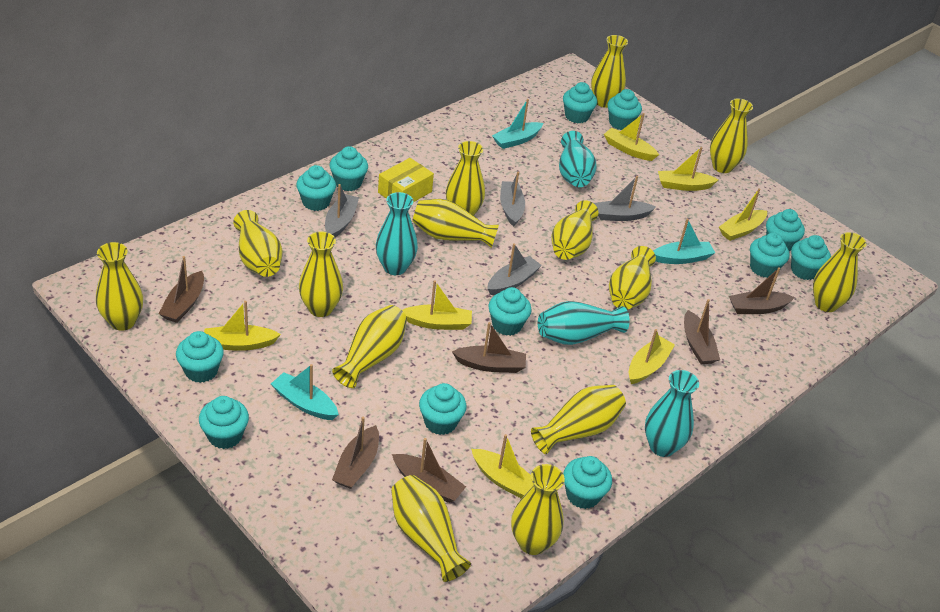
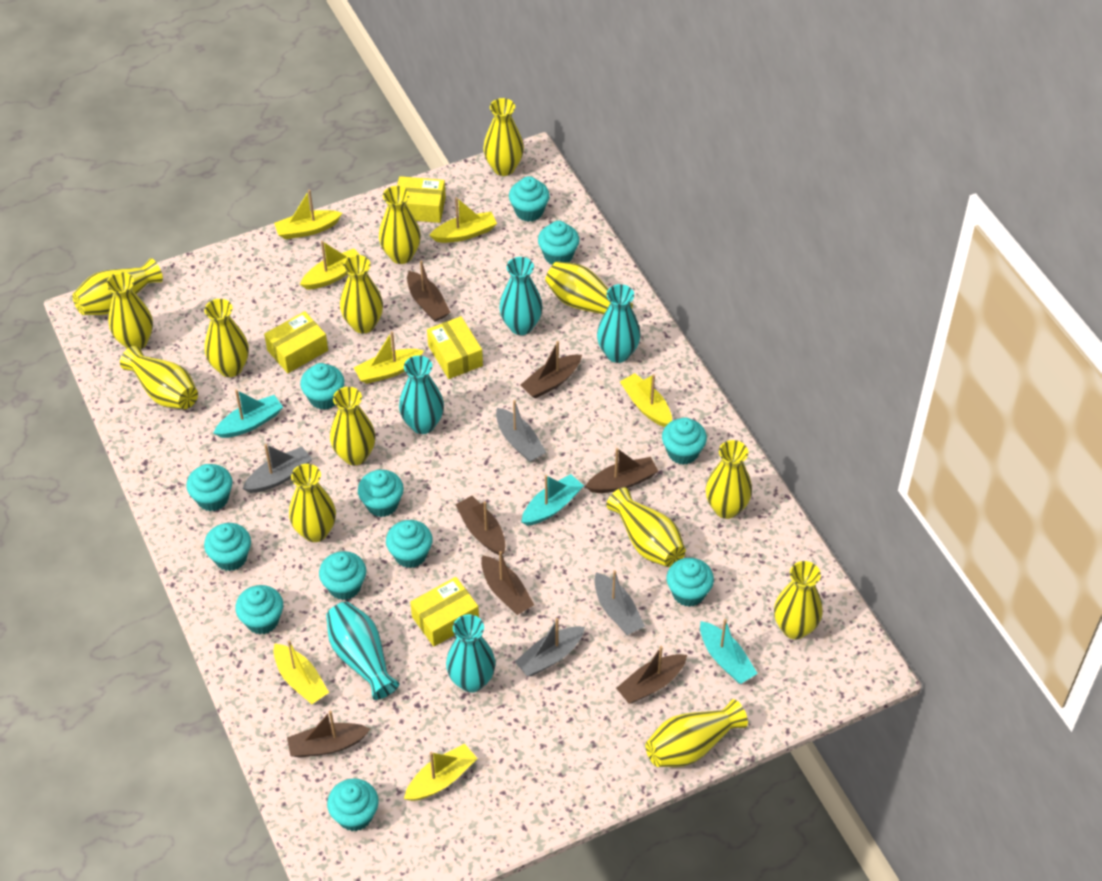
brown boat: 6 -> 7
turquoise vase: 4 -> 5
yellow box: 1 -> 4

